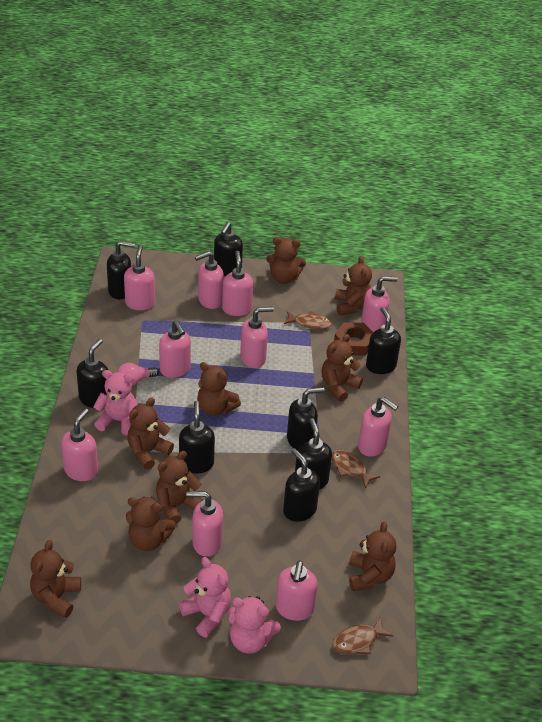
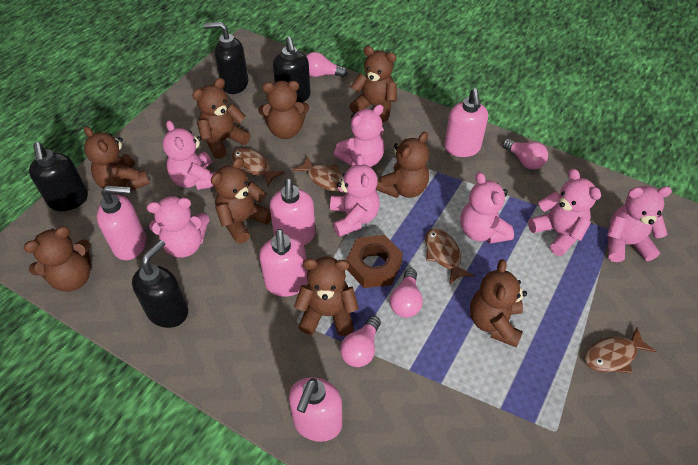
black soap dispenser: 8 -> 4
brown fish: 3 -> 4
pink light bulb: 1 -> 4
pink soap dispenser: 10 -> 5
pink teddy bear: 3 -> 7

